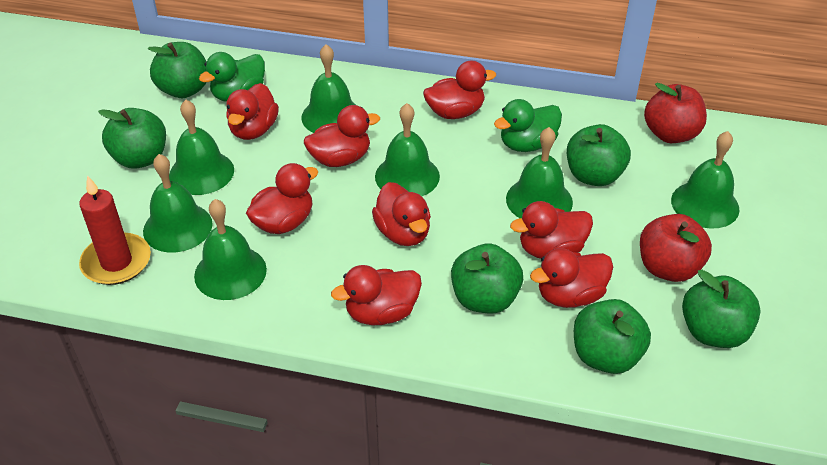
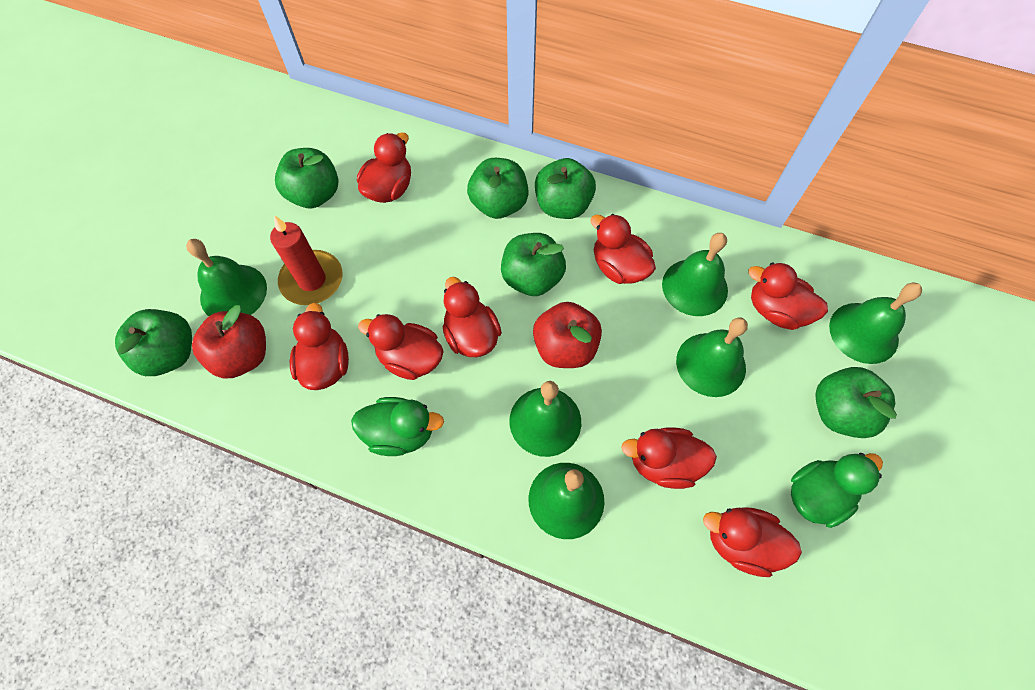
green bell: 7 -> 6

